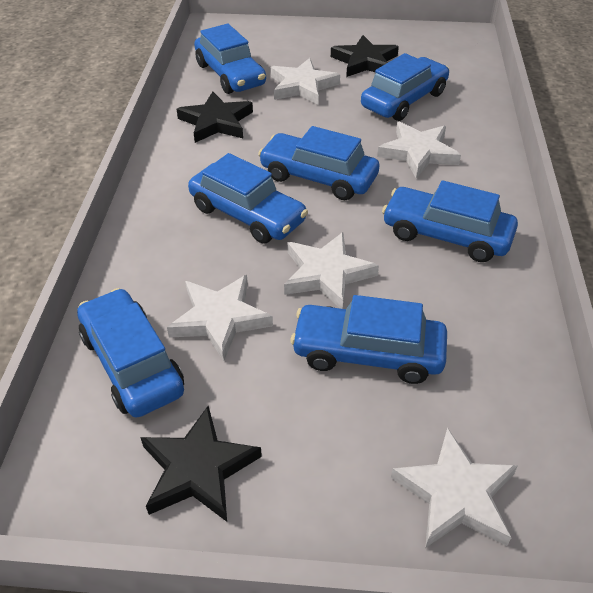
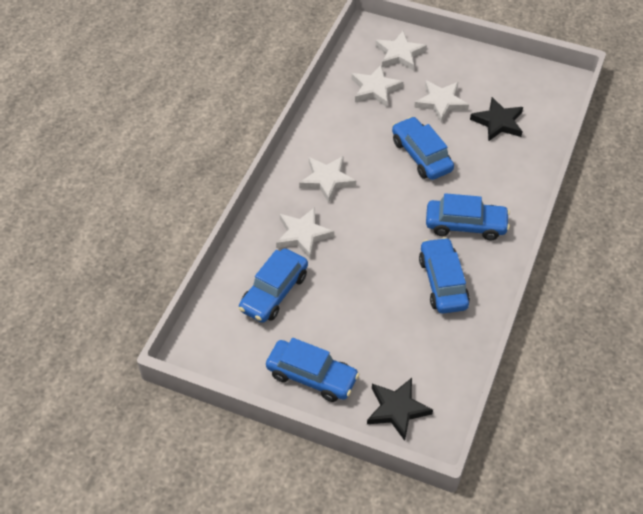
black star: 3 -> 2
blue car: 7 -> 5

